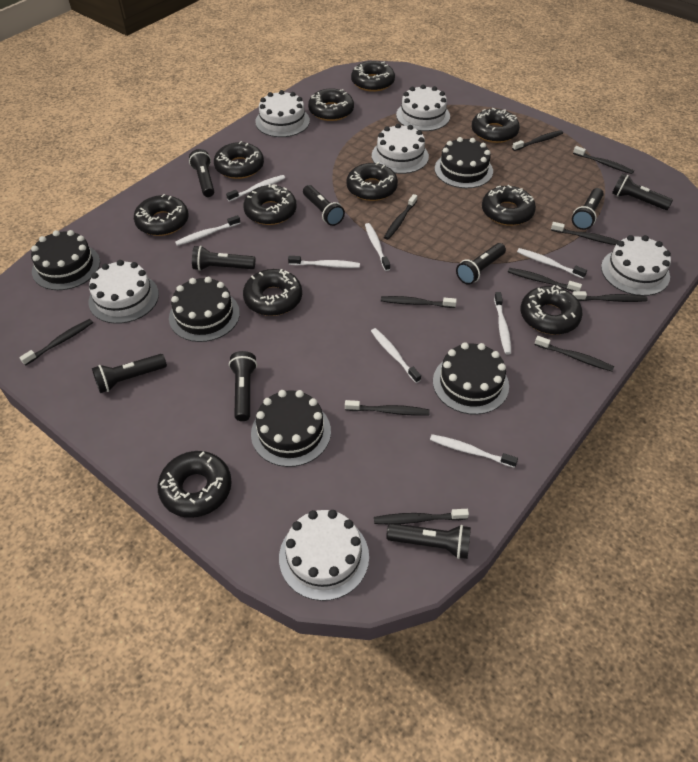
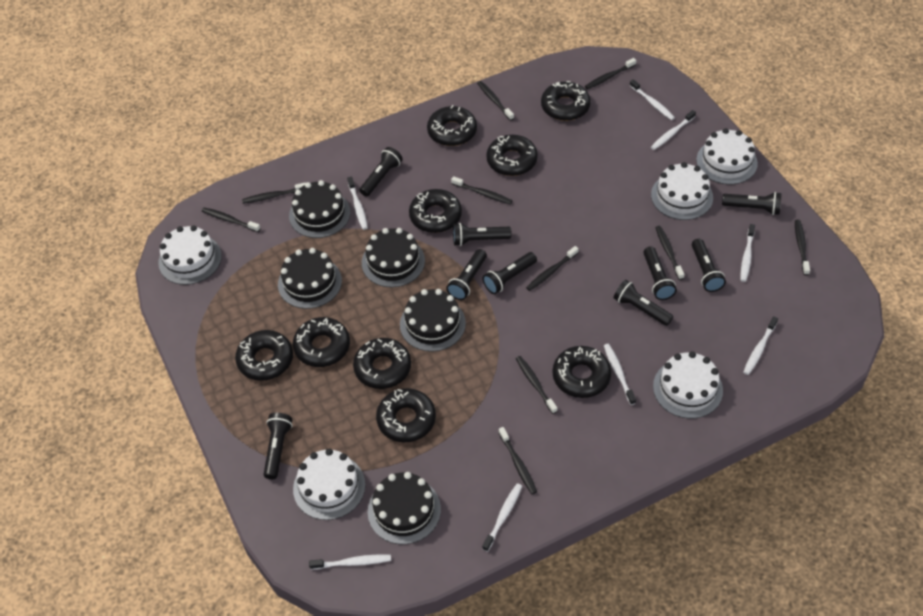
black donut: 11 -> 9
black toothbrush: 11 -> 10
white cake: 6 -> 5

